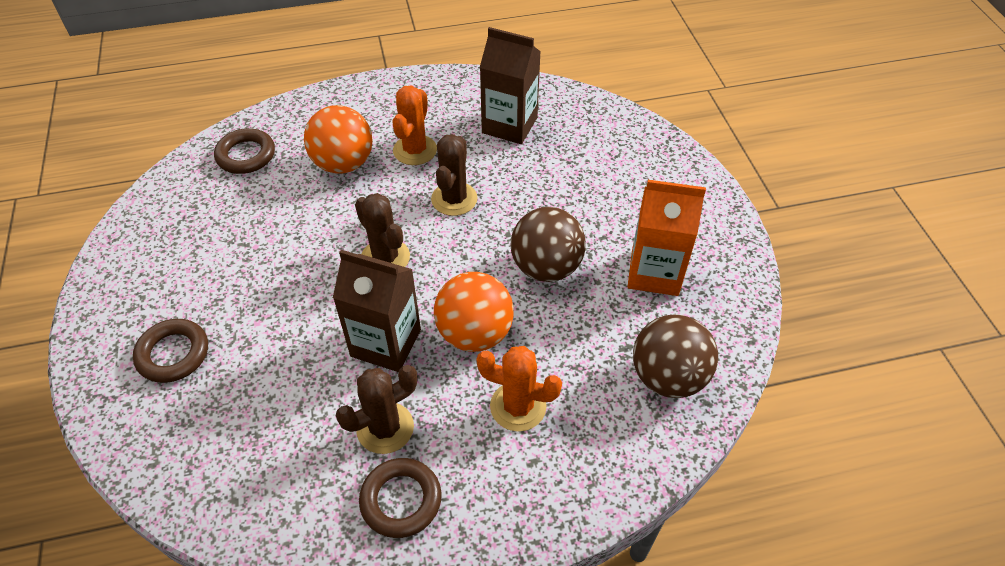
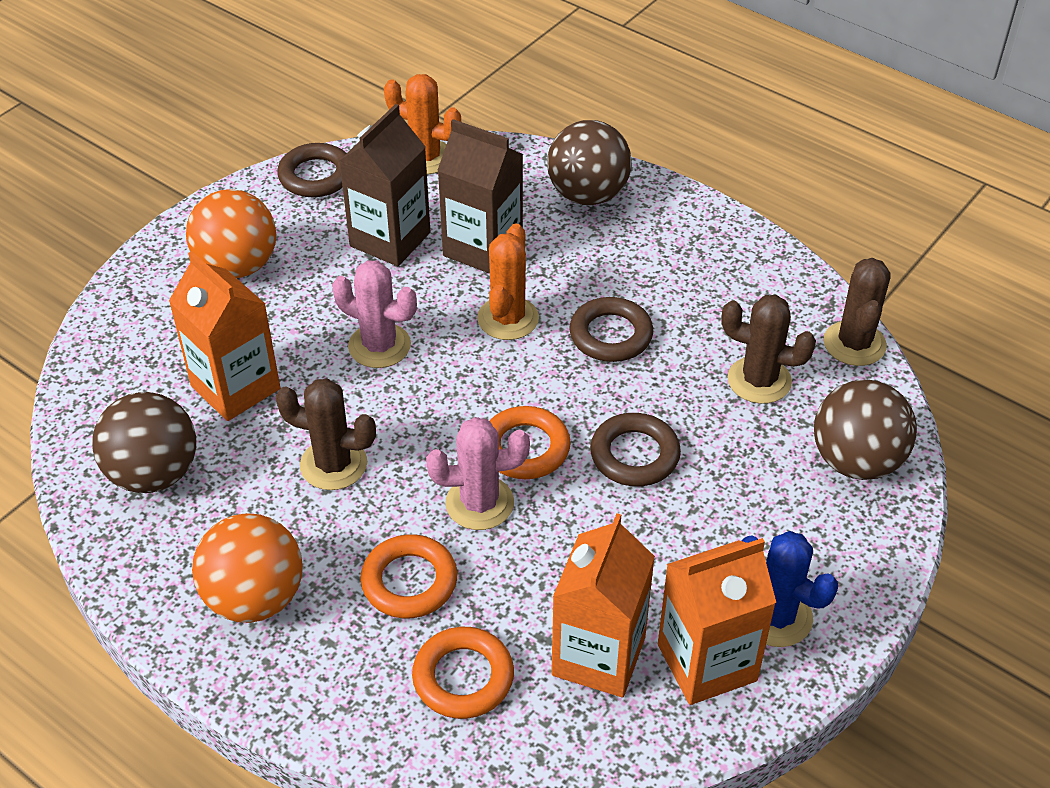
blue cactus: 0 -> 1
brown ball: 2 -> 3
orange carton: 1 -> 3
orange ring: 0 -> 3
pink cactus: 0 -> 2

